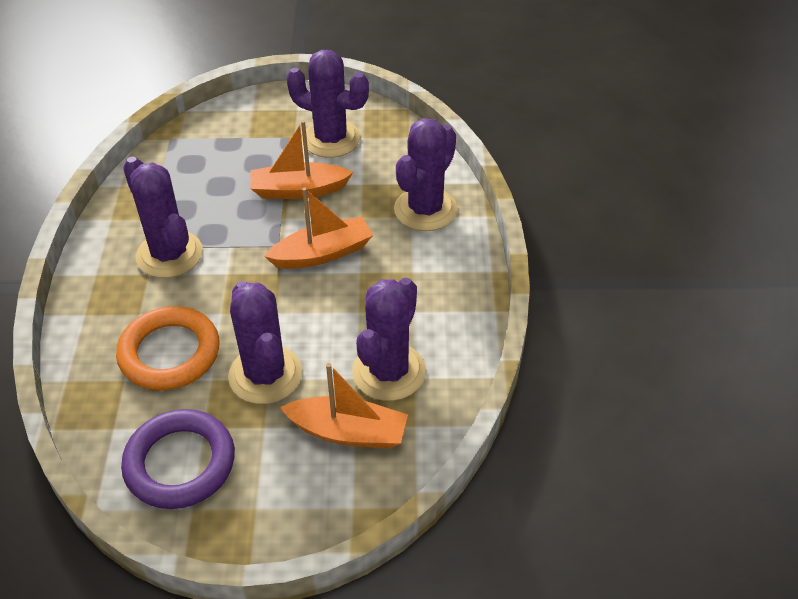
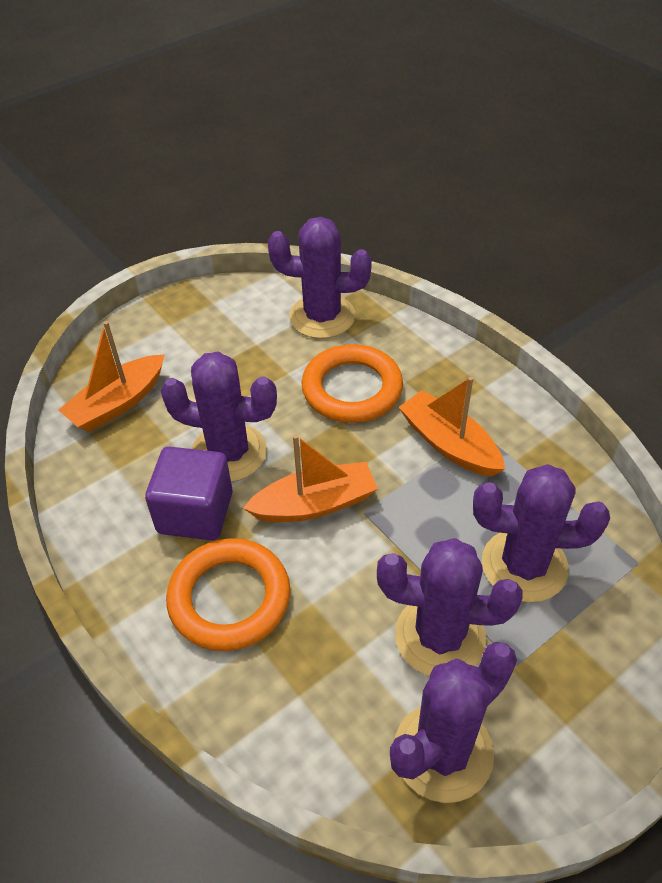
orange ring: 1 -> 2
purple cube: 0 -> 1
purple ring: 1 -> 0

